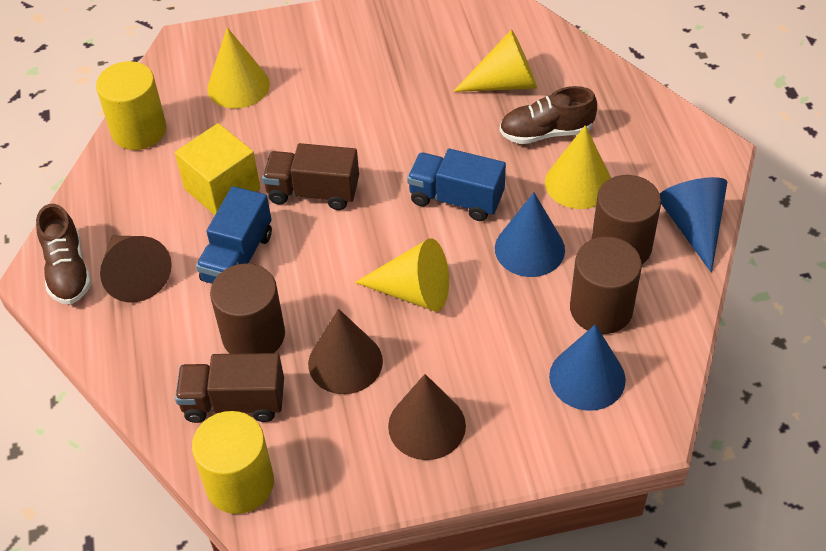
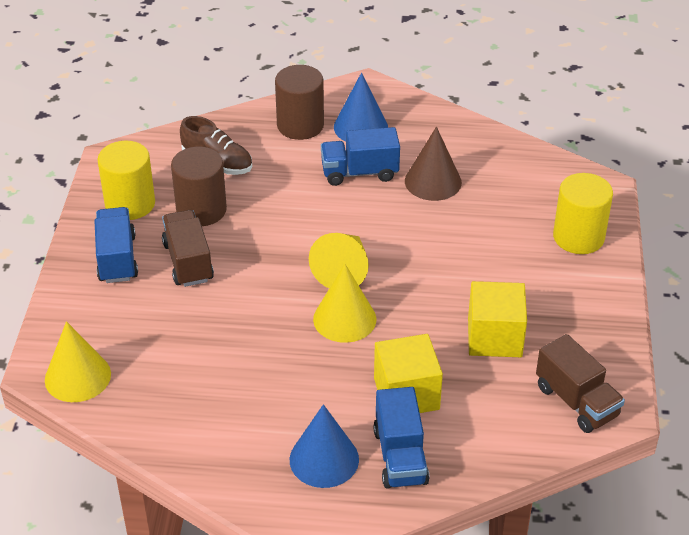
blue cone: 3 -> 2
blue truck: 2 -> 3
brown cone: 3 -> 1
brown cylinder: 3 -> 2
brown shoe: 2 -> 1
yellow cone: 4 -> 3
yellow cube: 1 -> 2

